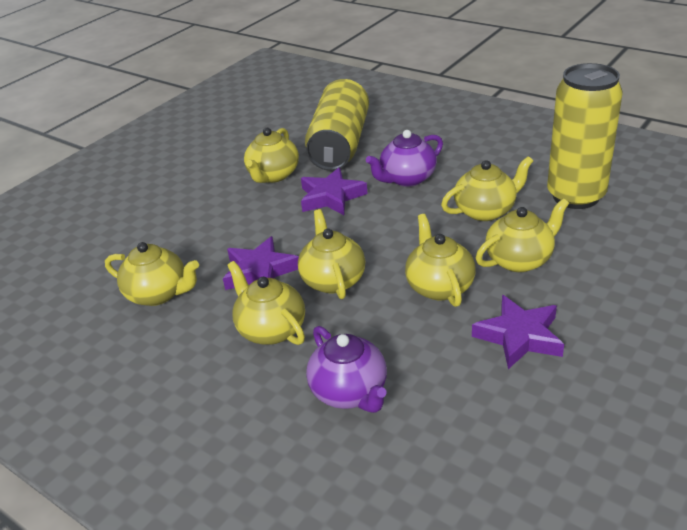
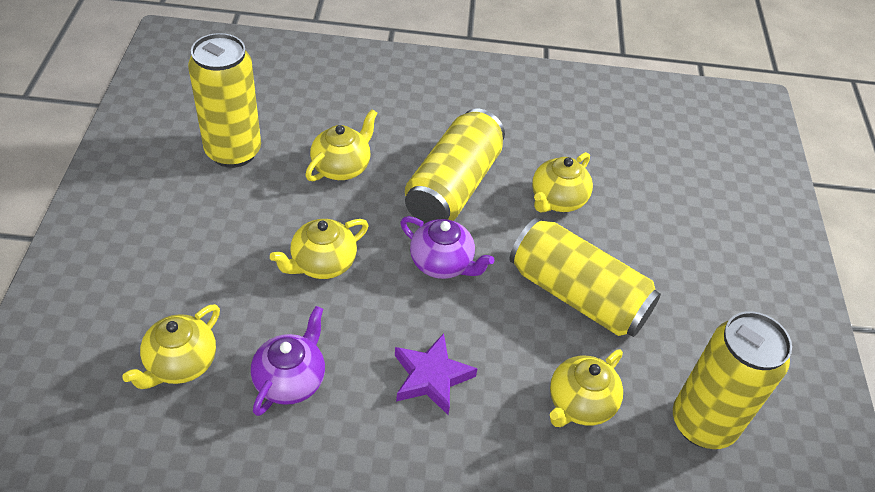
purple star: 3 -> 1
yellow can: 2 -> 4
yellow teapot: 7 -> 5

